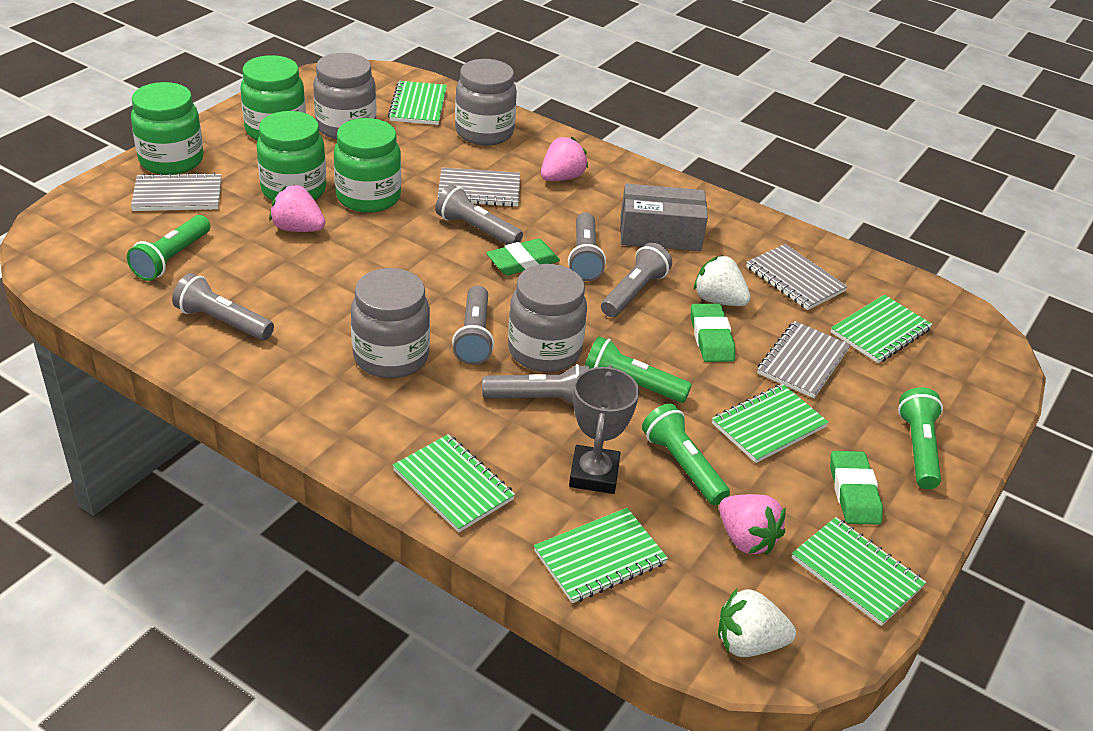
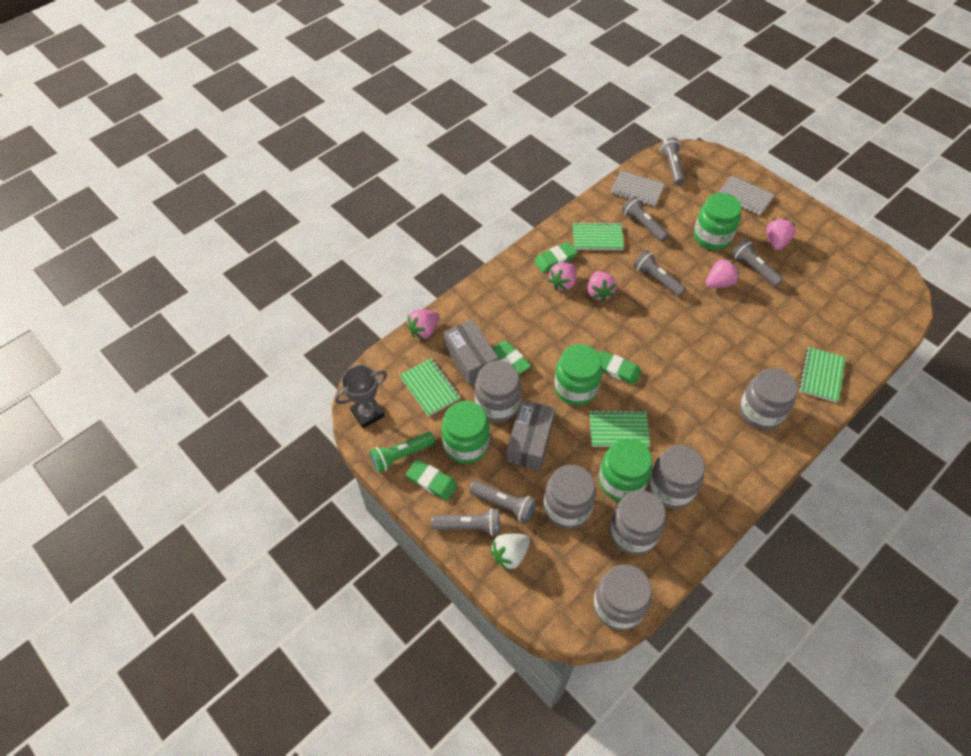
green eraser: 3 -> 4
green flashlight: 4 -> 1
green notebook: 6 -> 4
grey box: 1 -> 2
grey jar: 4 -> 6
grey notebook: 4 -> 2
pink strawberry: 3 -> 5
white strawberry: 2 -> 1

